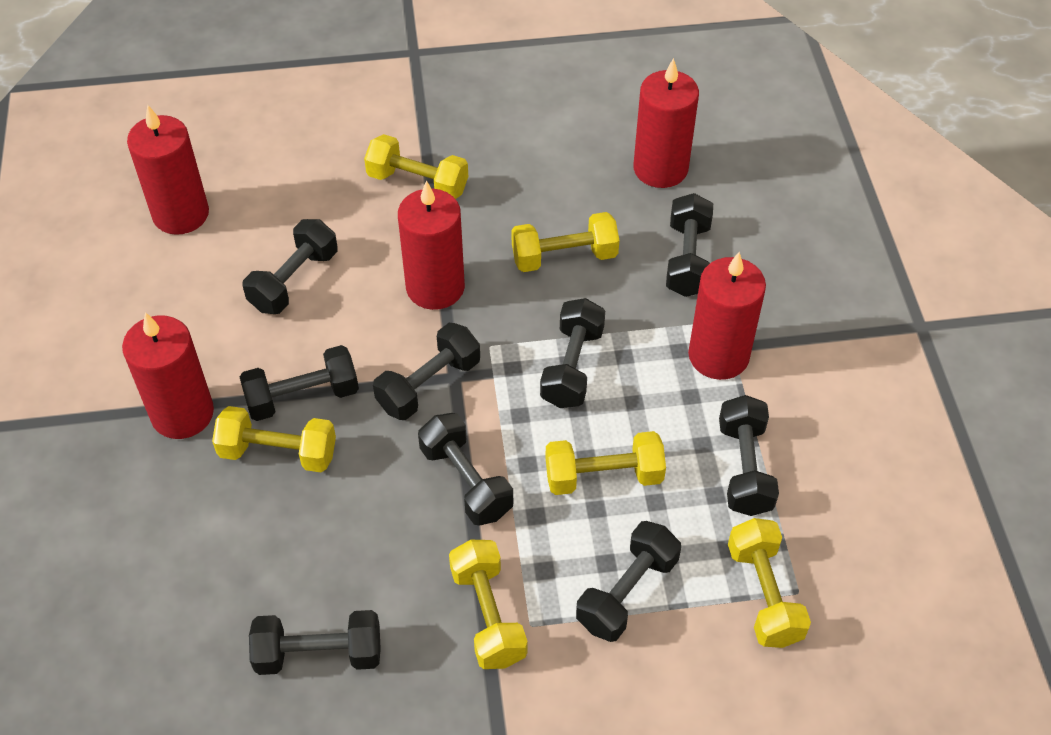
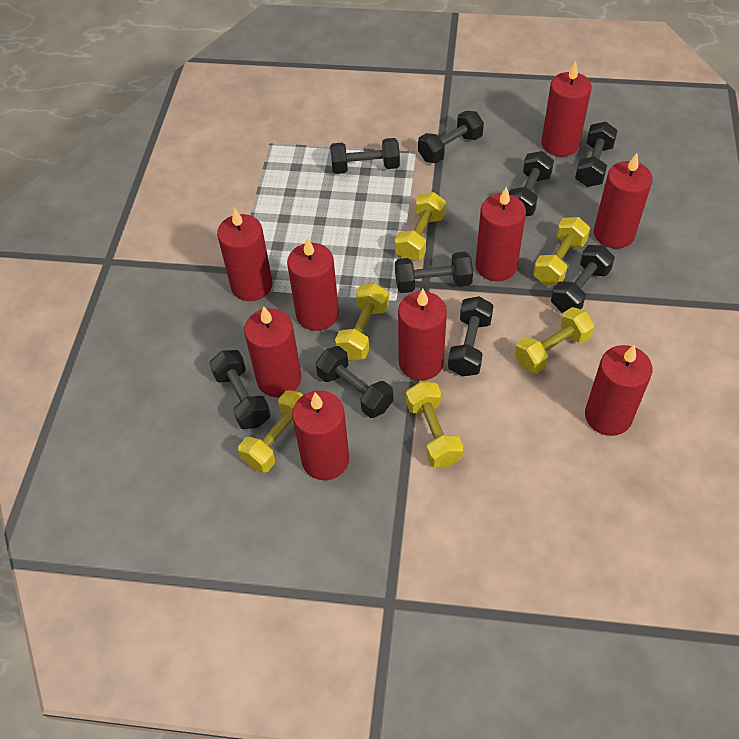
red candle: 5 -> 9

